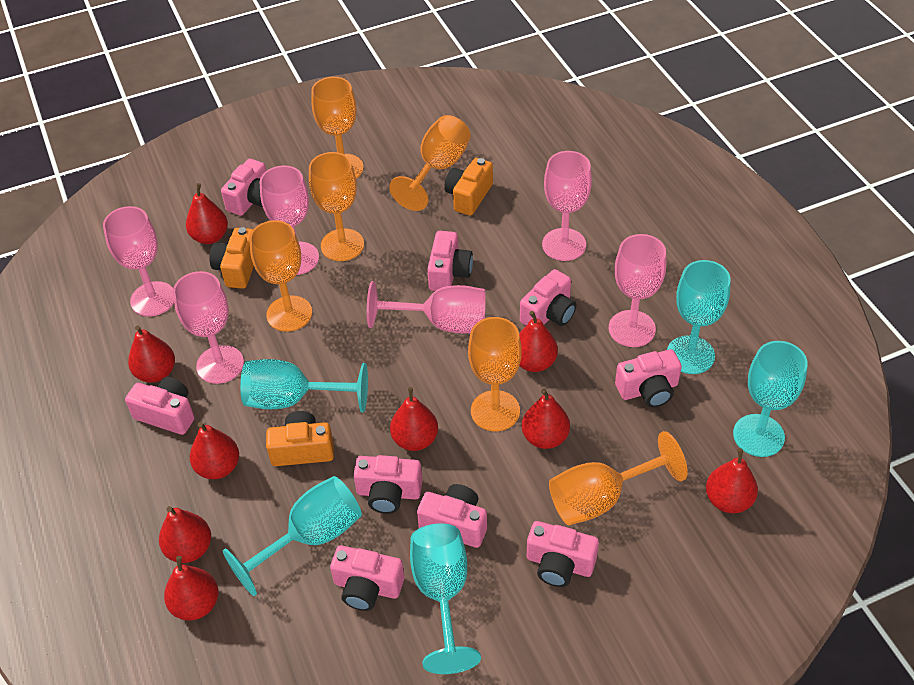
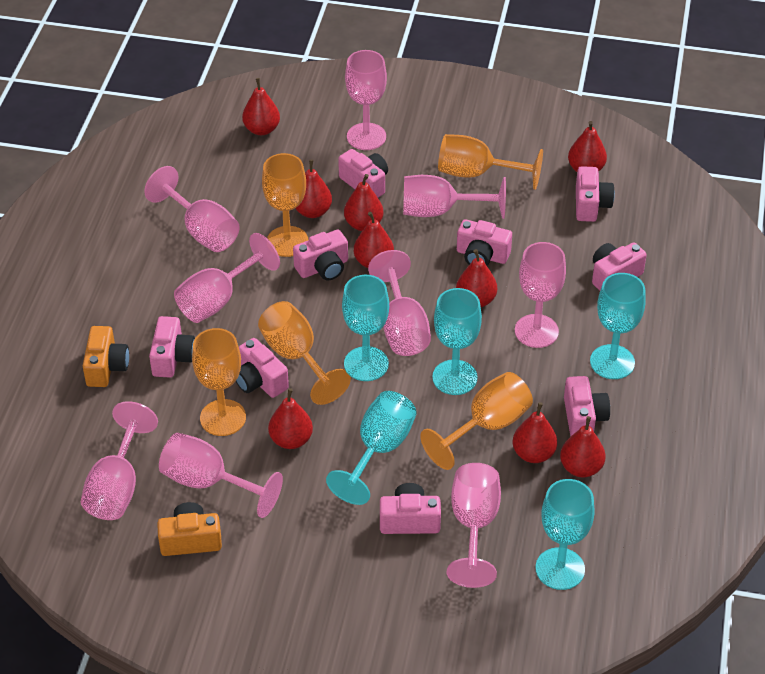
orange camera: 3 -> 2
orange goblet: 6 -> 5
pink goblet: 6 -> 9

